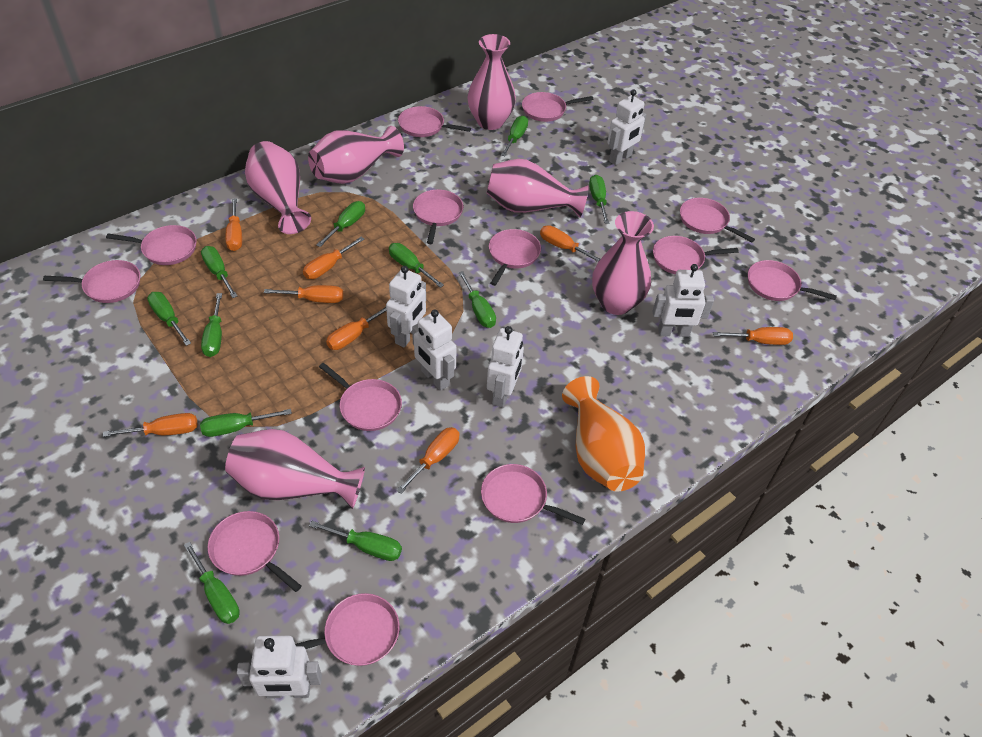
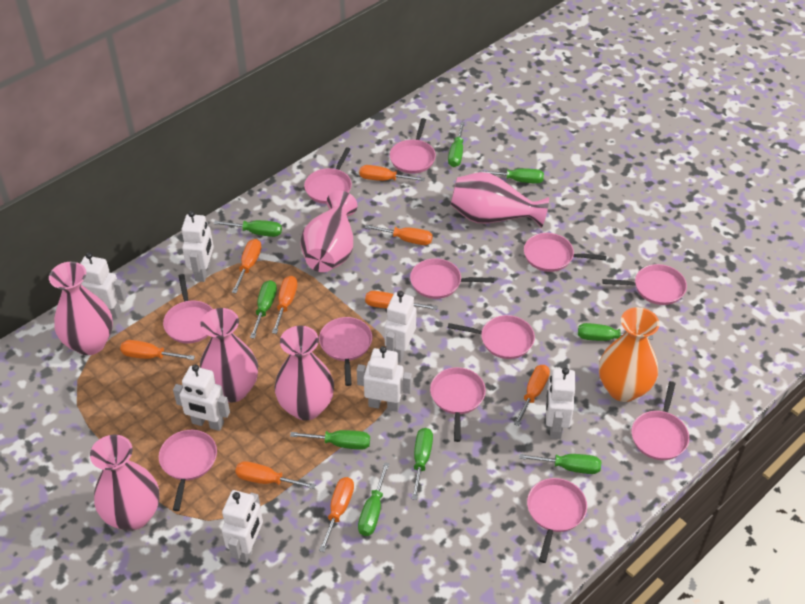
green screwdriver: 11 -> 9
orange screwdriver: 8 -> 9
pink pan: 13 -> 12
white robot: 6 -> 7

